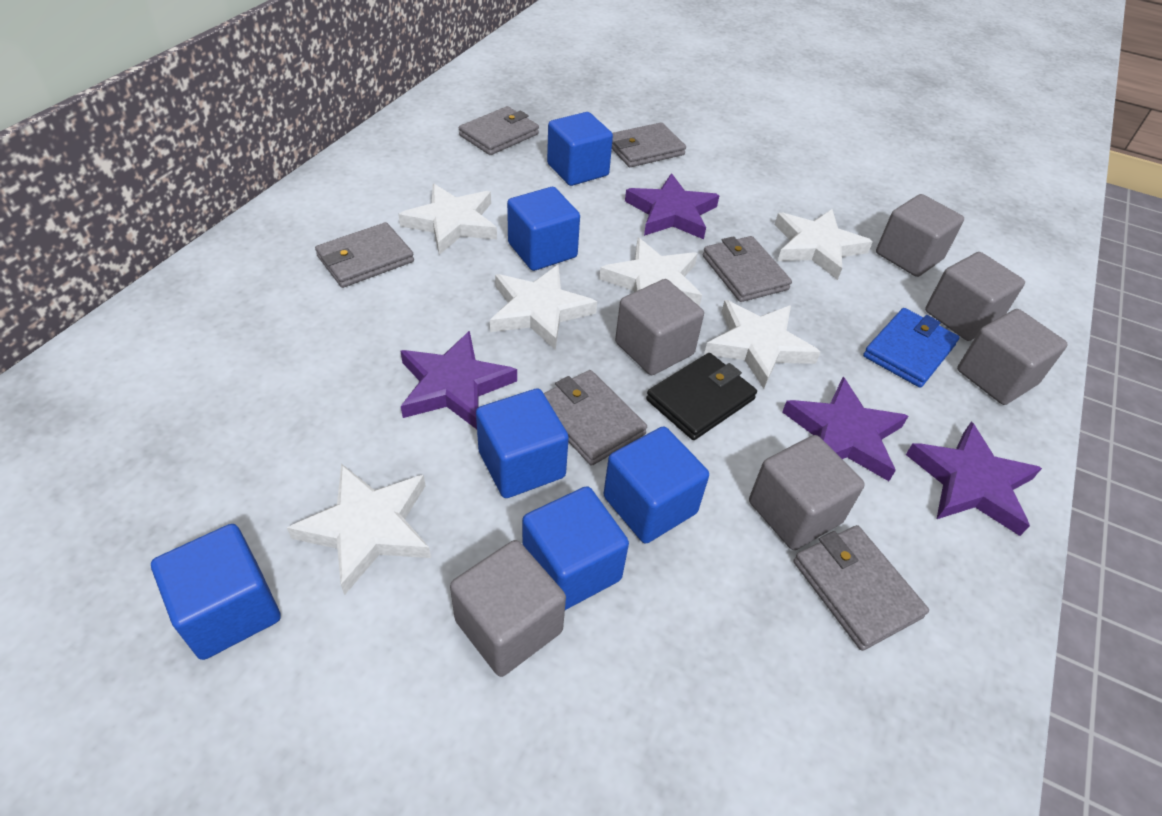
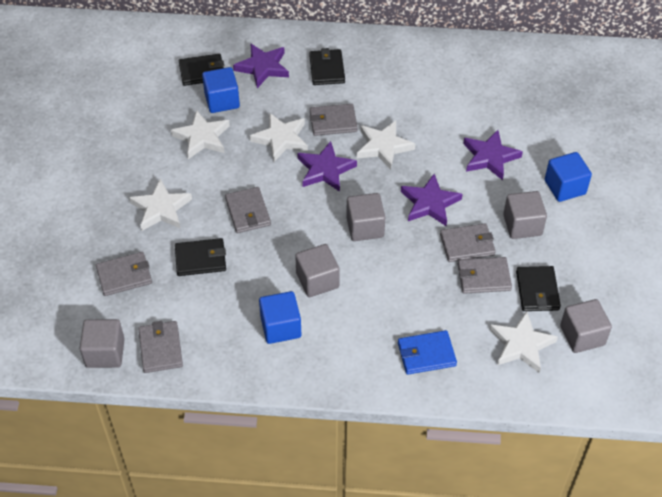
black wallet: 1 -> 4
blue cube: 6 -> 3
grey cube: 6 -> 5
white star: 6 -> 5

